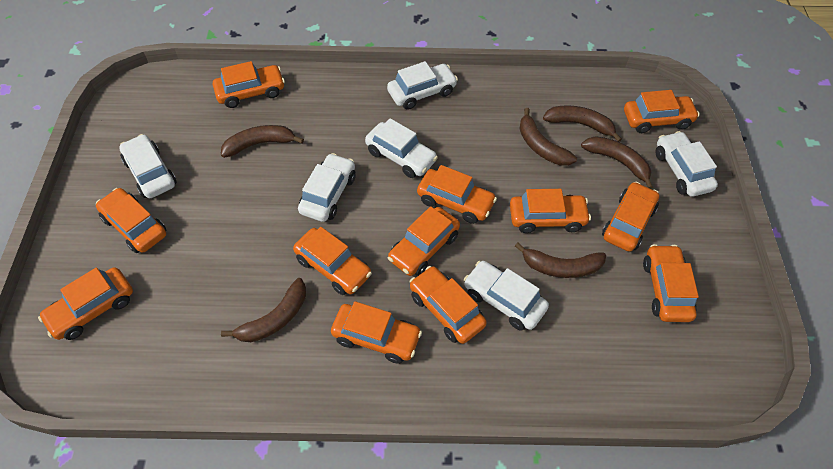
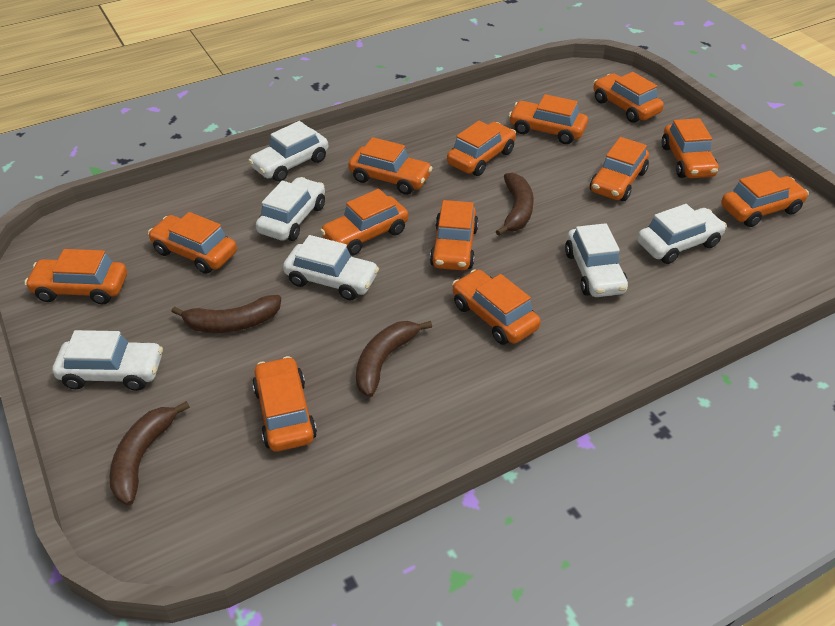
brown banana: 6 -> 4
orange car: 12 -> 13

